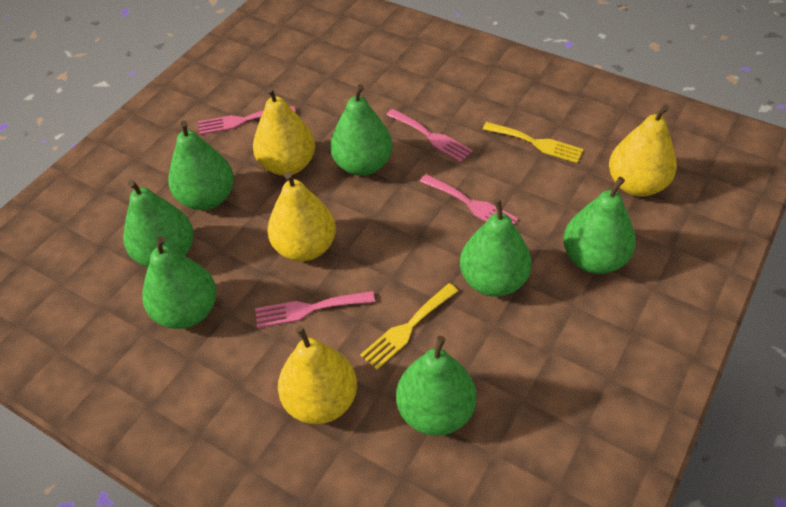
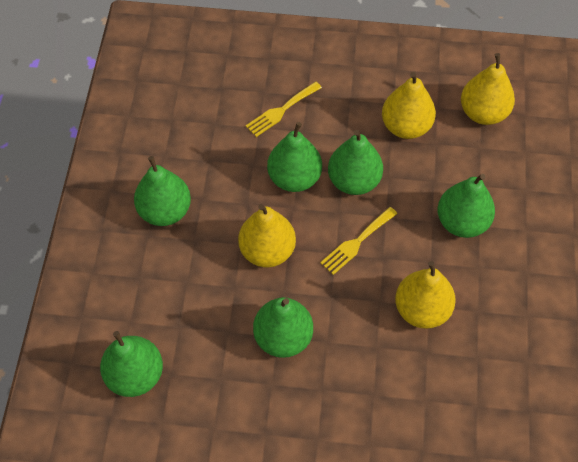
green pear: 7 -> 6
pink fork: 4 -> 0

